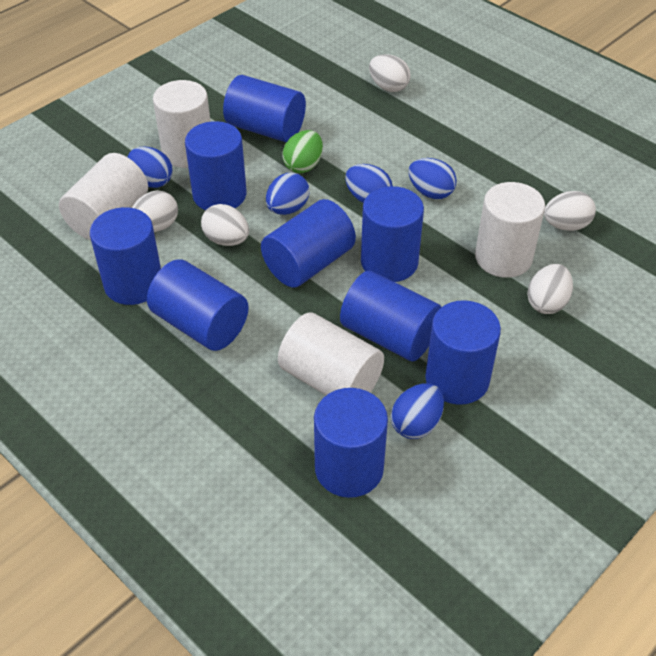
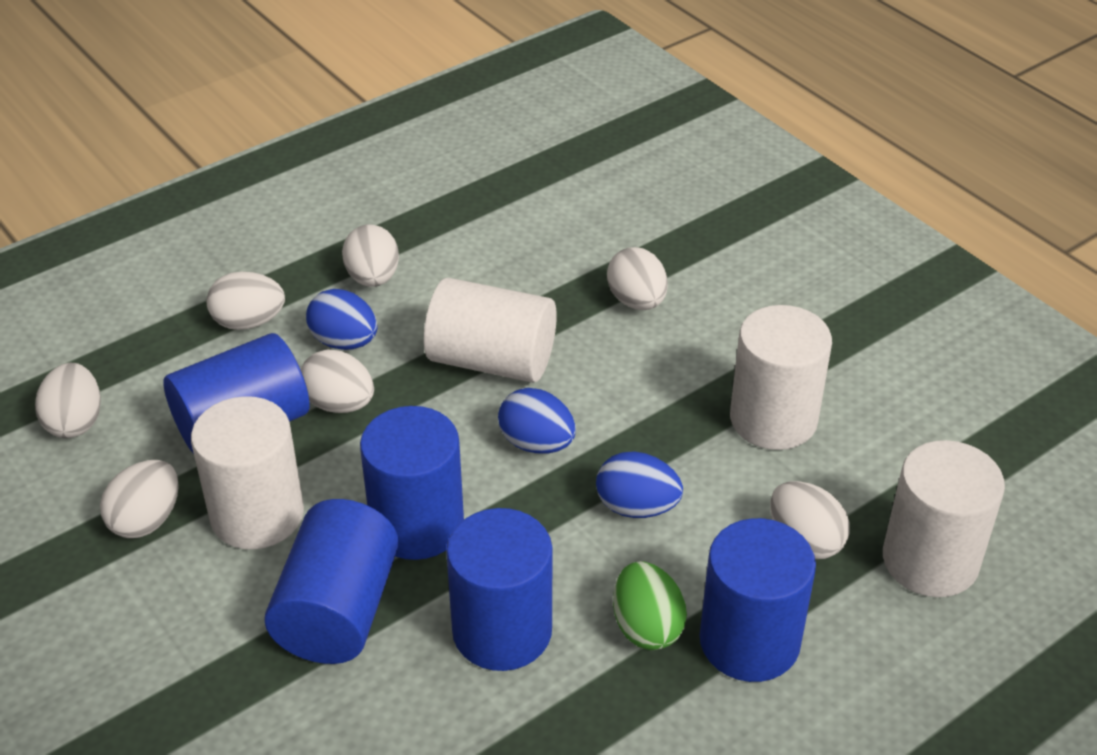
blue cylinder: 9 -> 5
blue egg: 5 -> 3
white egg: 5 -> 7

